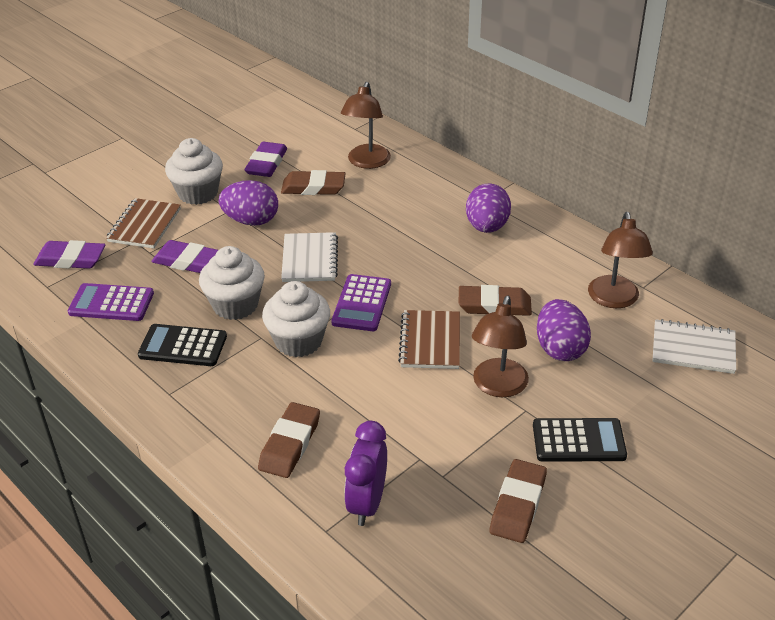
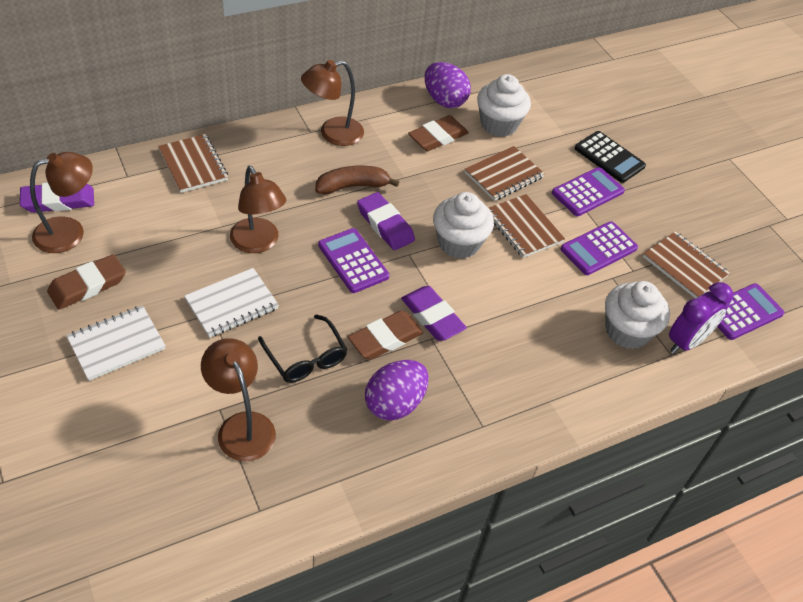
black calculator: 2 -> 1
black glasses: 0 -> 1
brown banana: 0 -> 1
brown eraser: 4 -> 3
brown lamp: 3 -> 4
brown notebook: 2 -> 4
purple calculator: 2 -> 4
purple egg: 3 -> 2

